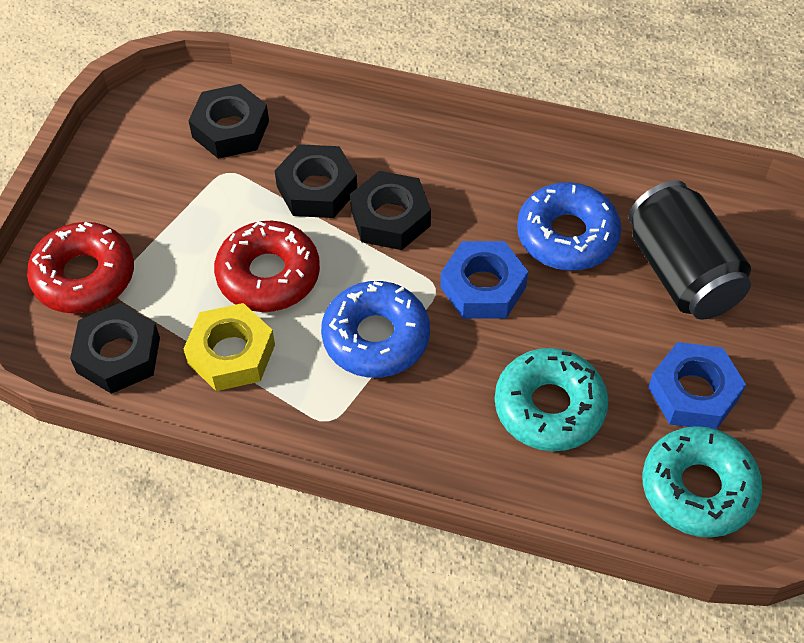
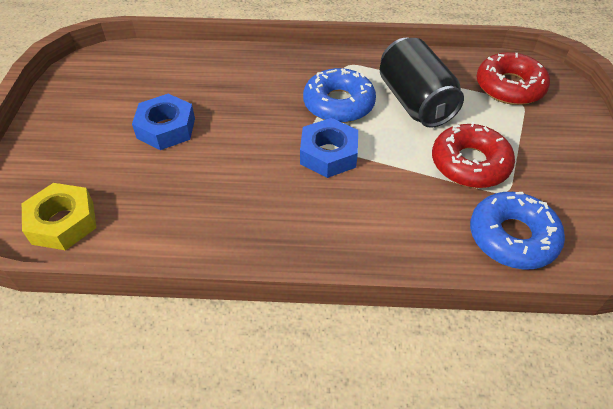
black nut: 4 -> 0
turquoise donut: 2 -> 0

